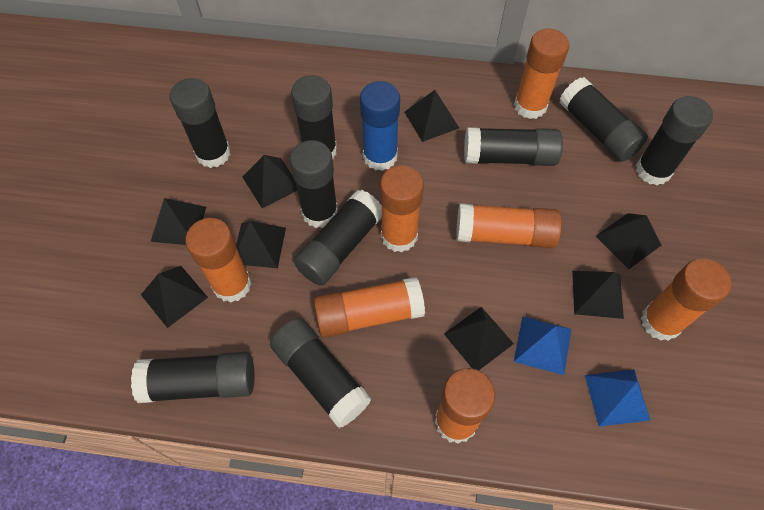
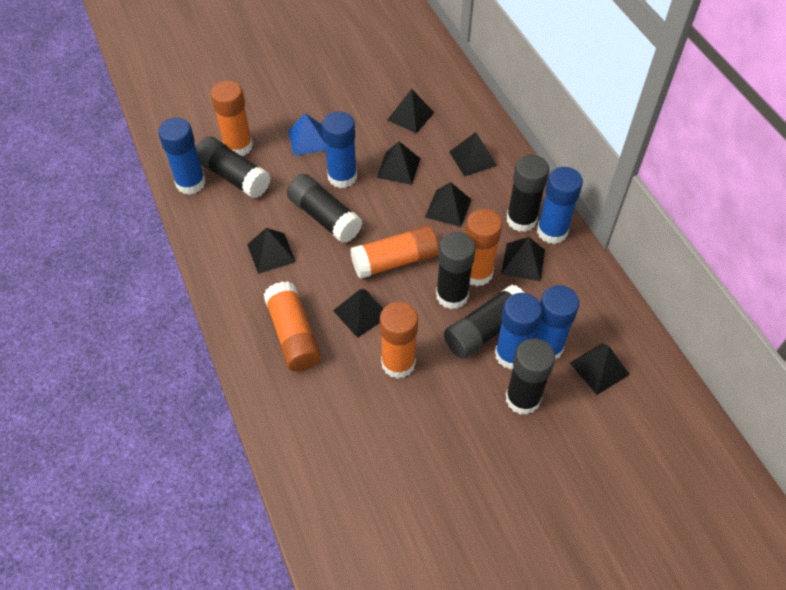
black glue stick: 9 -> 6
blue glue stick: 1 -> 5
blue pyramid: 2 -> 1
orange glue stick: 7 -> 5

